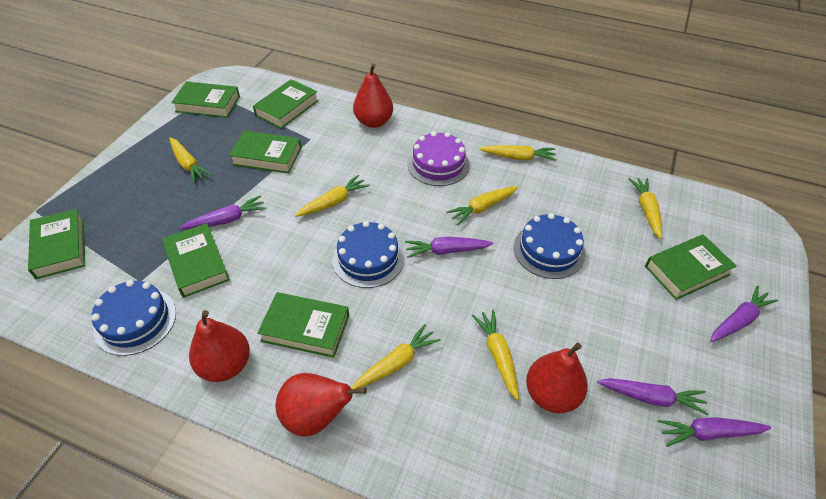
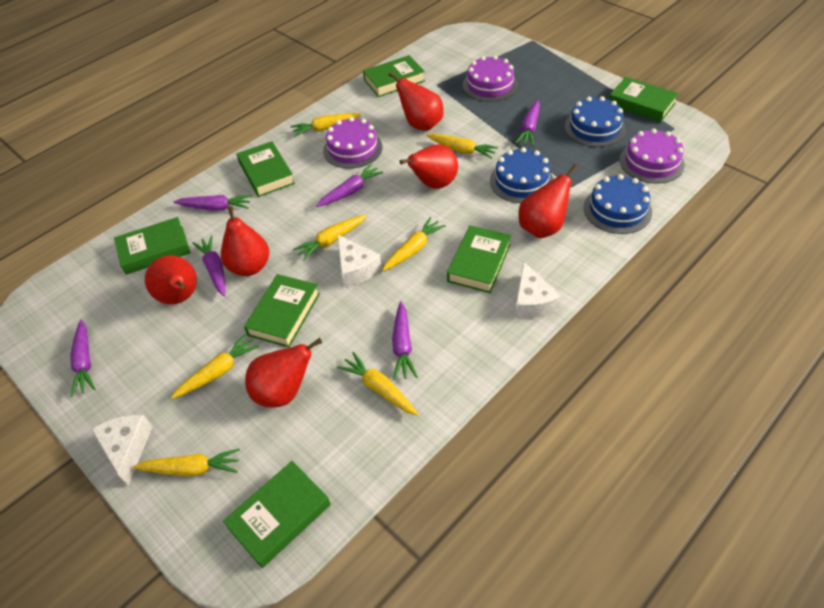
purple cake: 1 -> 3
purple carrot: 5 -> 6
red pear: 4 -> 6
white cheese: 0 -> 3

